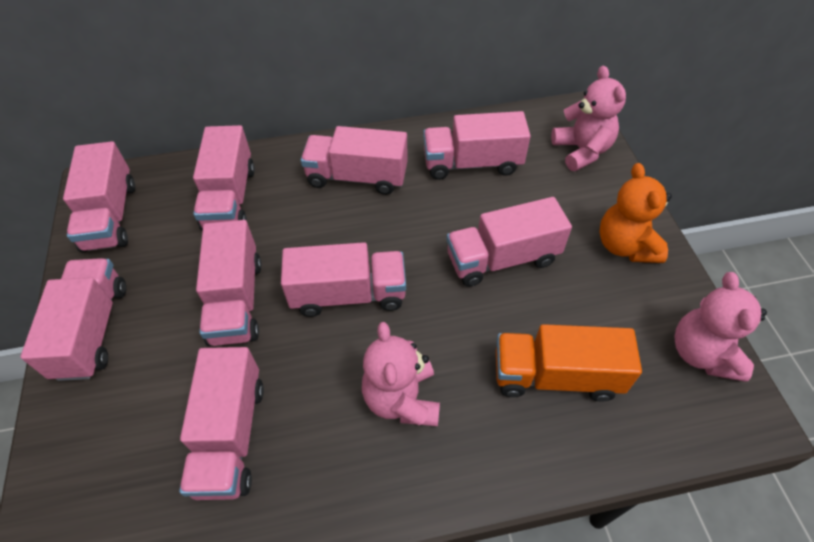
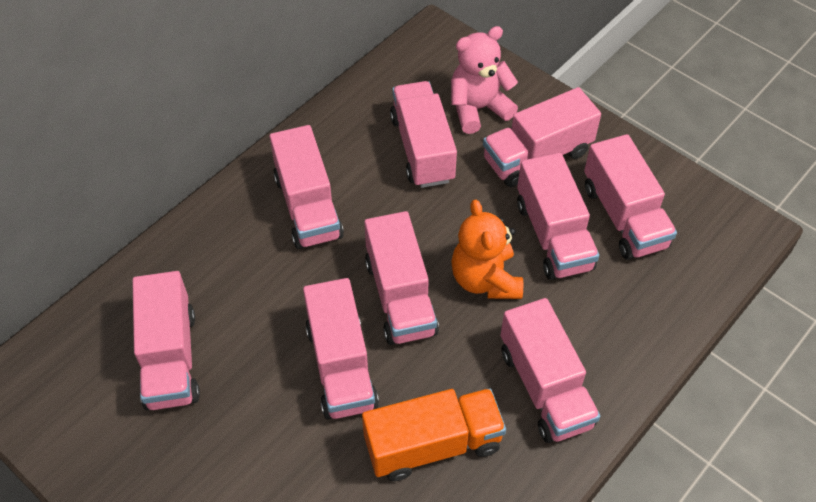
pink teddy bear: 3 -> 1

